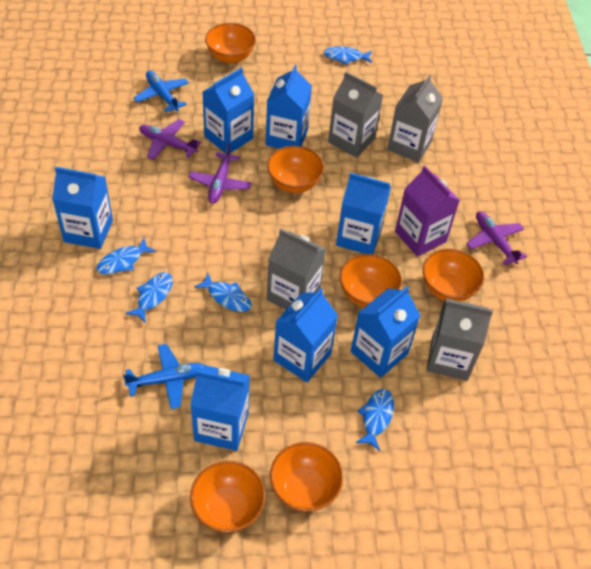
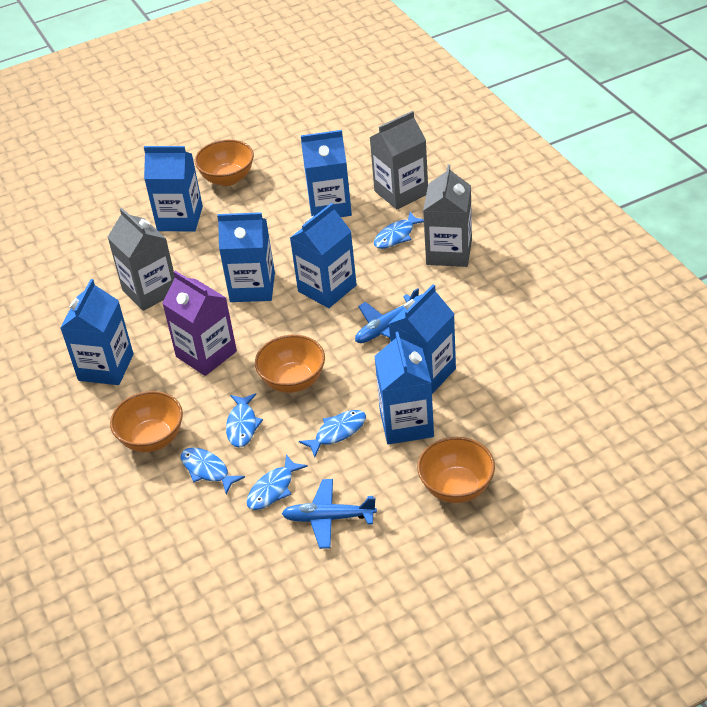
grey carton: 4 -> 3
orange bowl: 6 -> 4
purple plane: 3 -> 0

